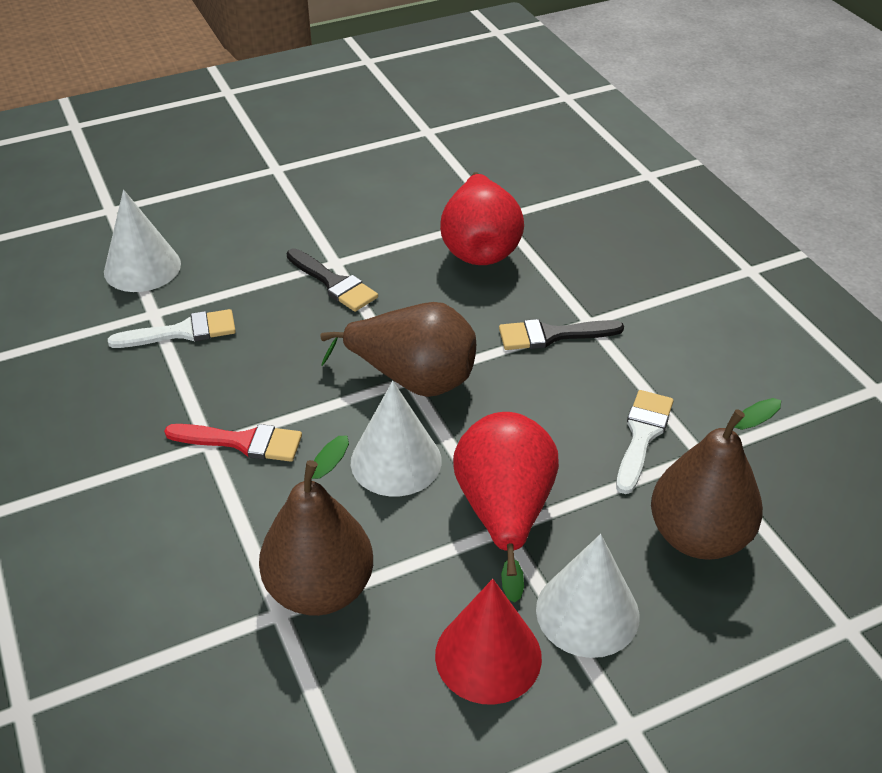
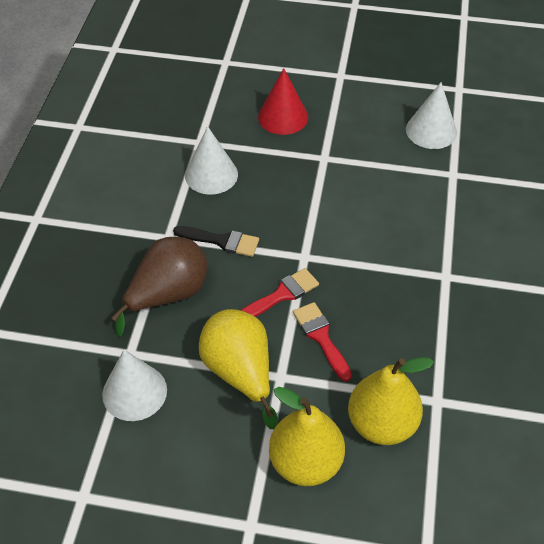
black brush: 2 -> 1
brown pear: 3 -> 1
red brush: 1 -> 2
red pear: 2 -> 0
white brush: 2 -> 0
yellow pear: 0 -> 3

